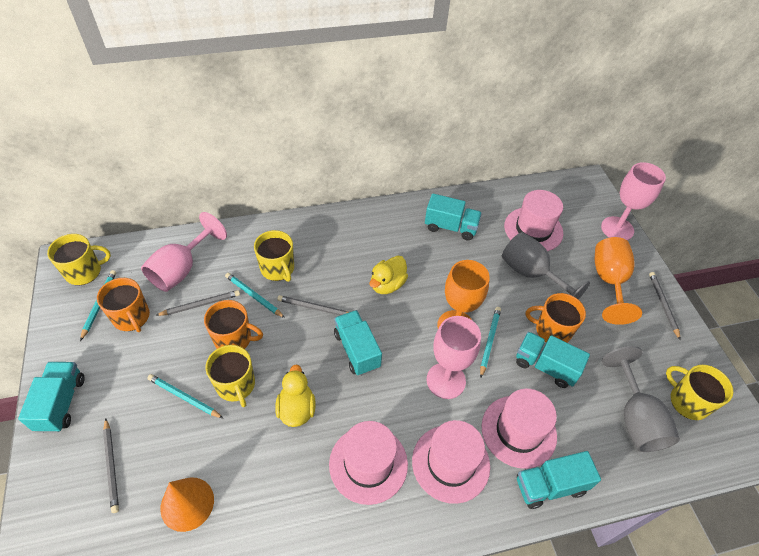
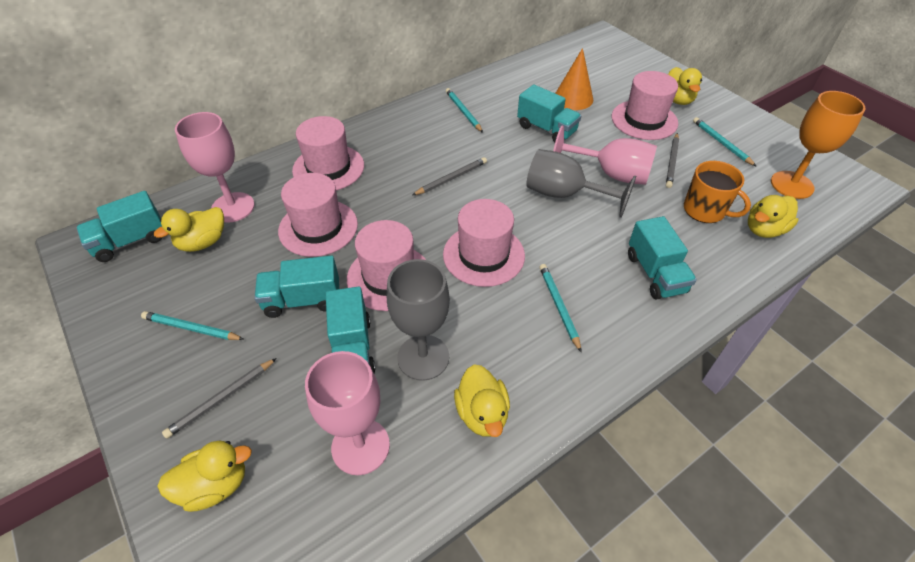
grey pencil: 4 -> 3
orange goblet: 2 -> 1
orange mug: 3 -> 1
pink hat: 4 -> 5
yellow duck: 2 -> 5
yellow mug: 4 -> 0

